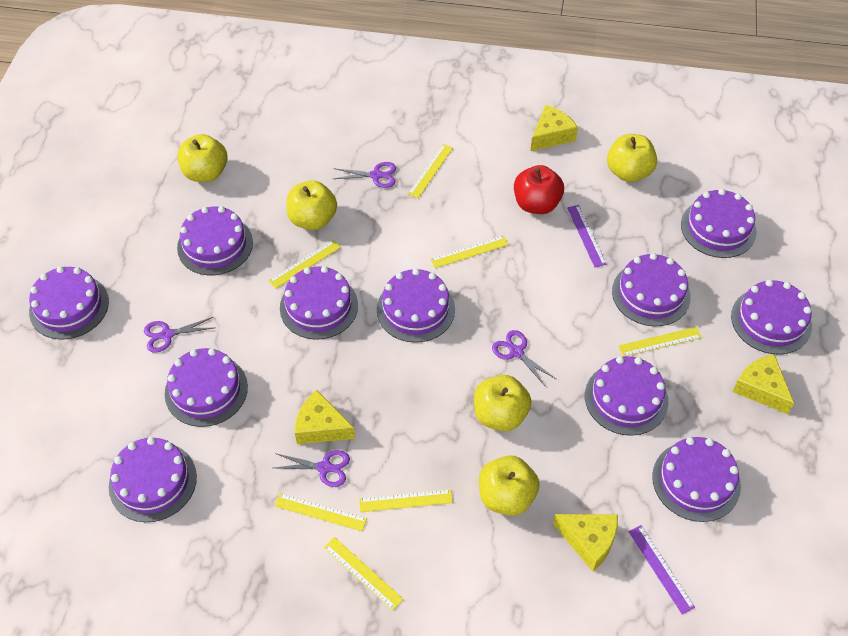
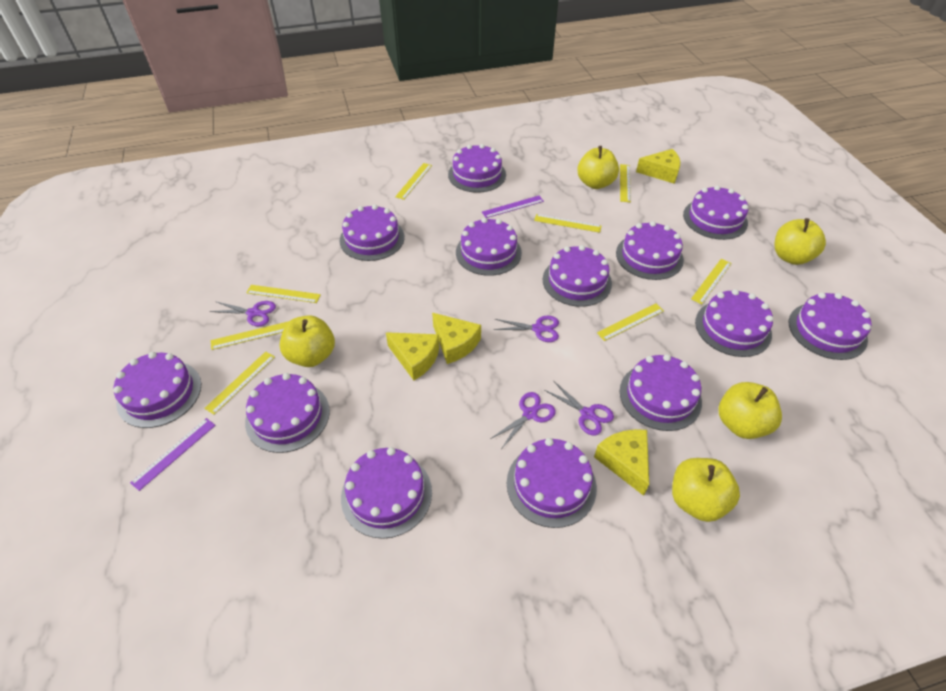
purple cake: 11 -> 13
red apple: 1 -> 0
yellow ruler: 7 -> 8

